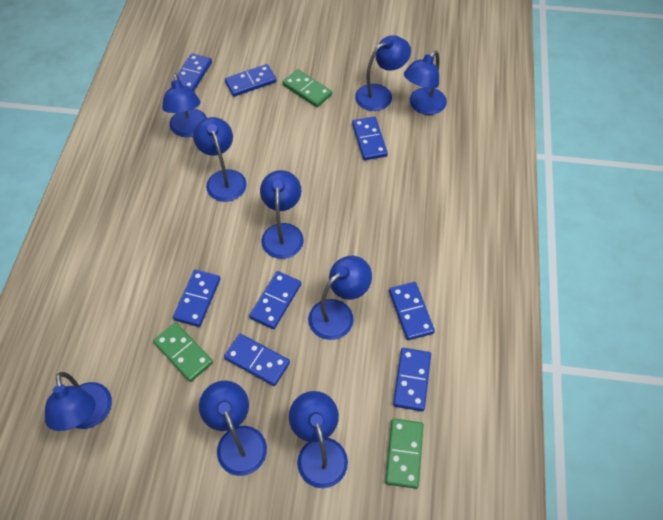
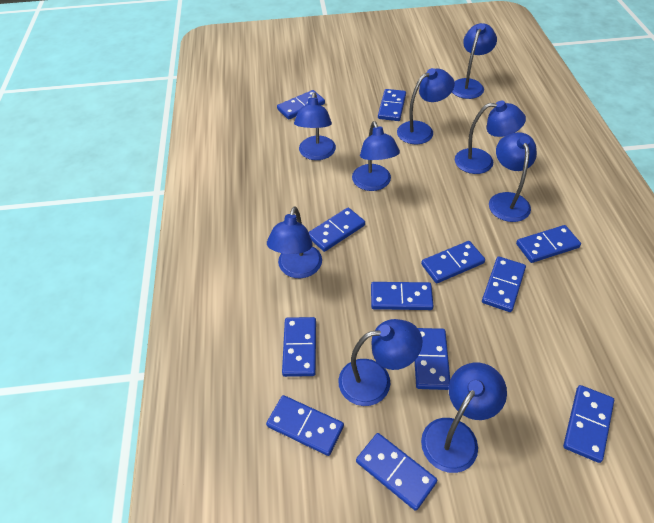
blue domino: 8 -> 12
green domino: 3 -> 0

